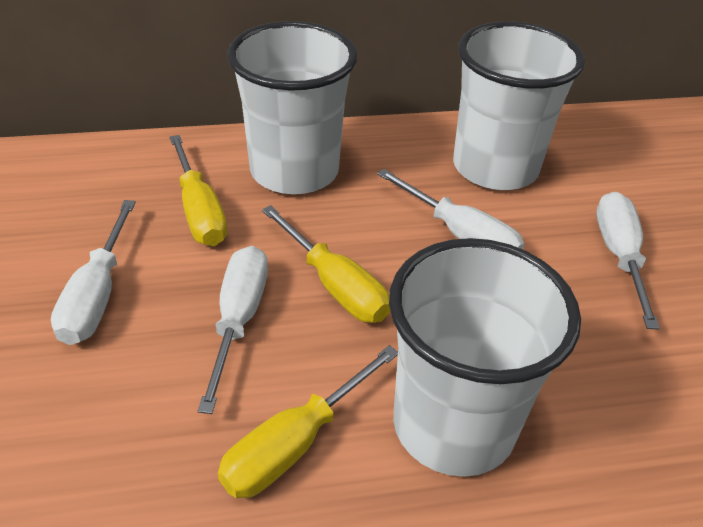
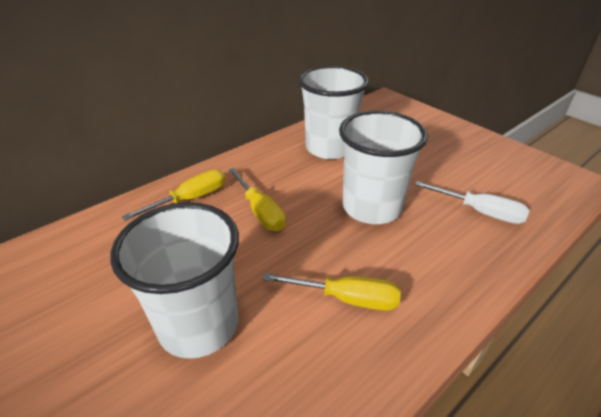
white screwdriver: 4 -> 1

